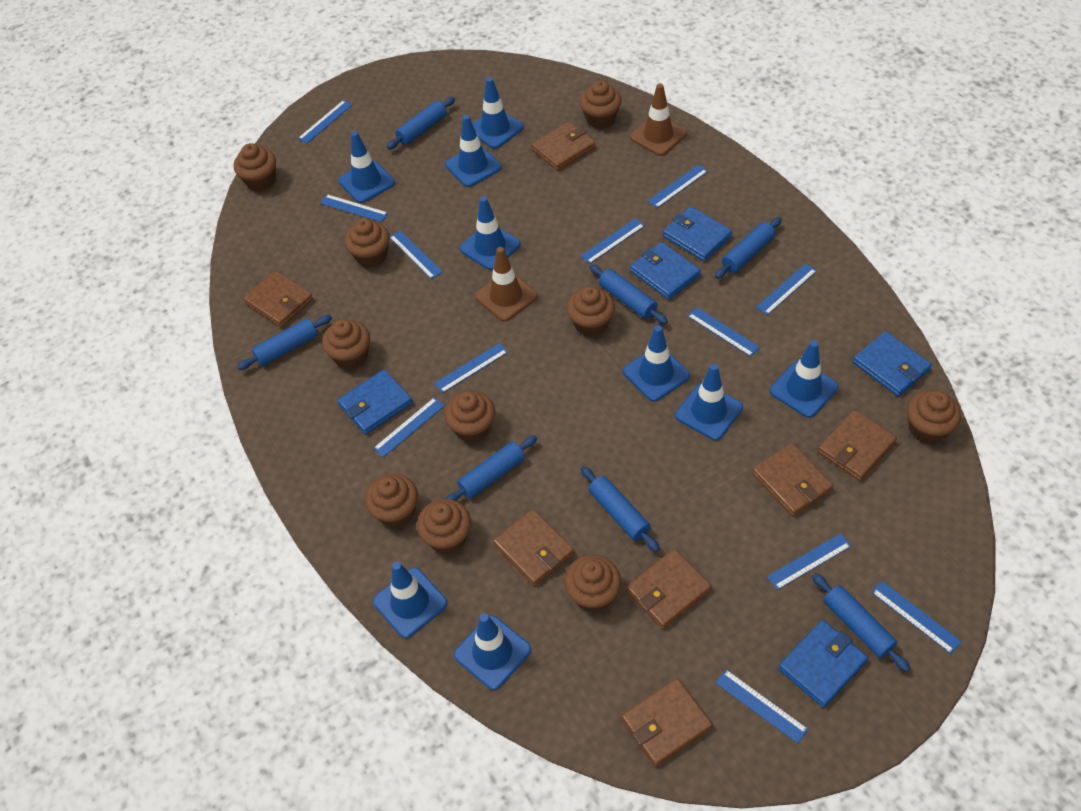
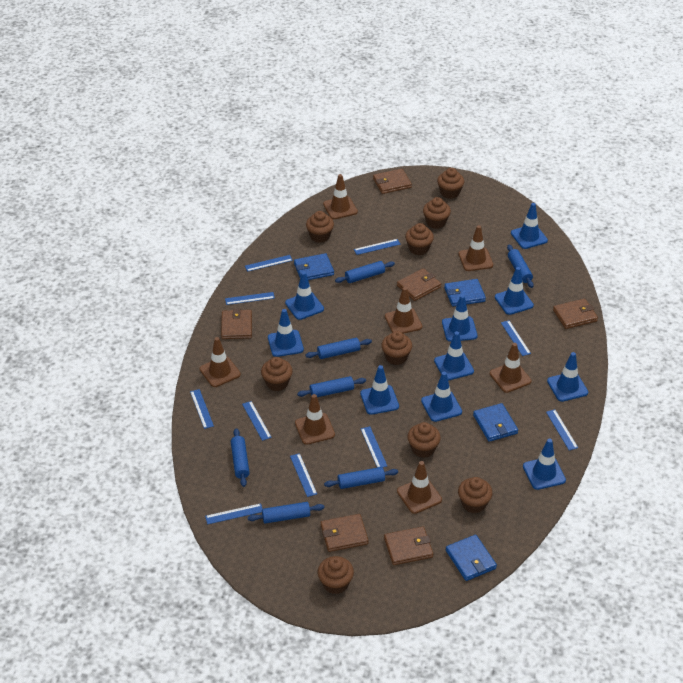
blue ruler: 12 -> 10
blue traffic cone: 9 -> 10
blue wallet: 5 -> 4
brown cupcake: 10 -> 9
brown traffic cone: 2 -> 7
brown wallet: 7 -> 6

